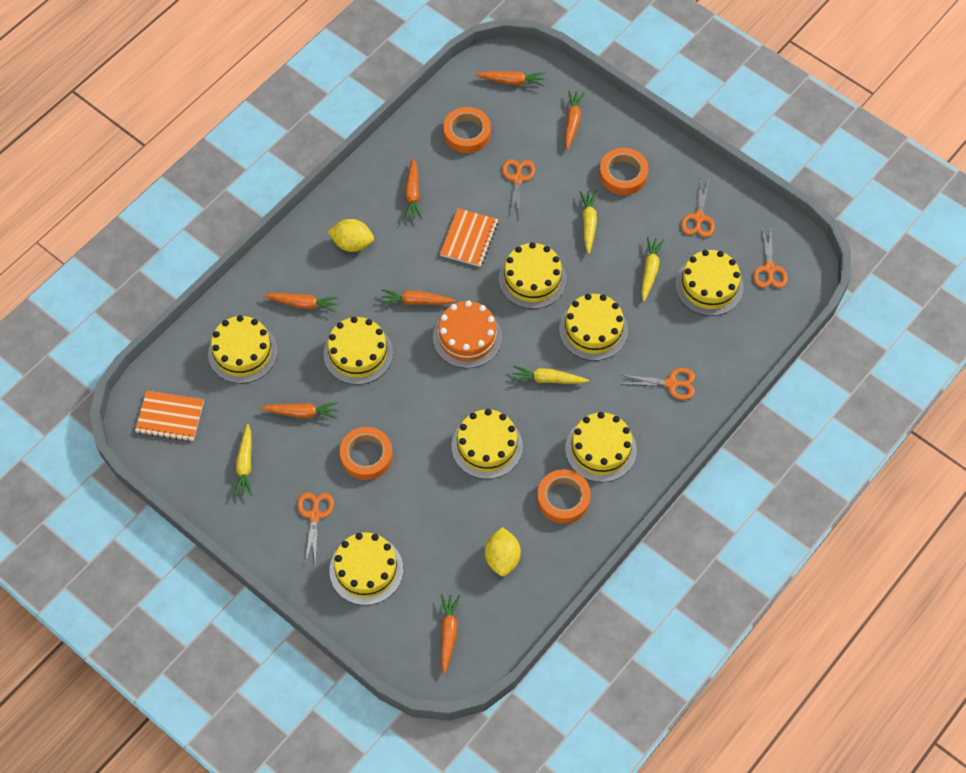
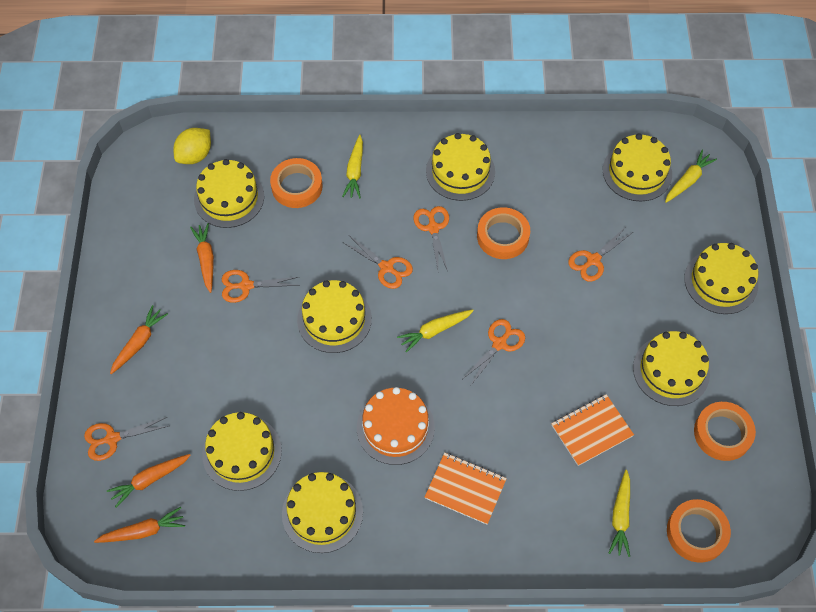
orange carrot: 7 -> 4
orange scissors: 5 -> 6
yellow lemon: 2 -> 1

